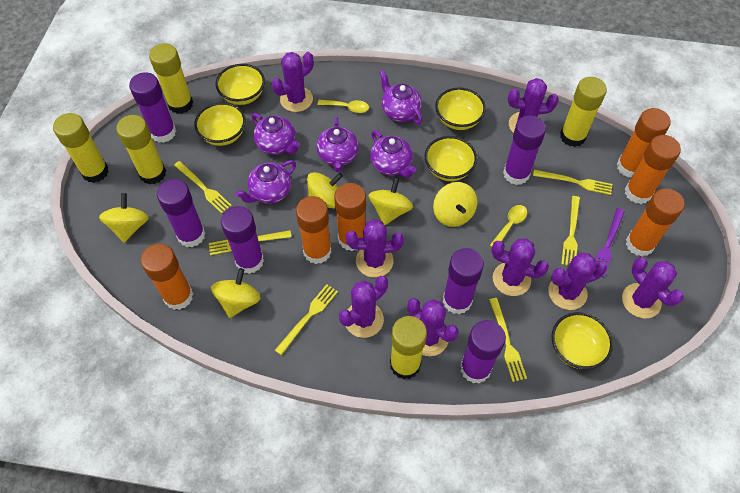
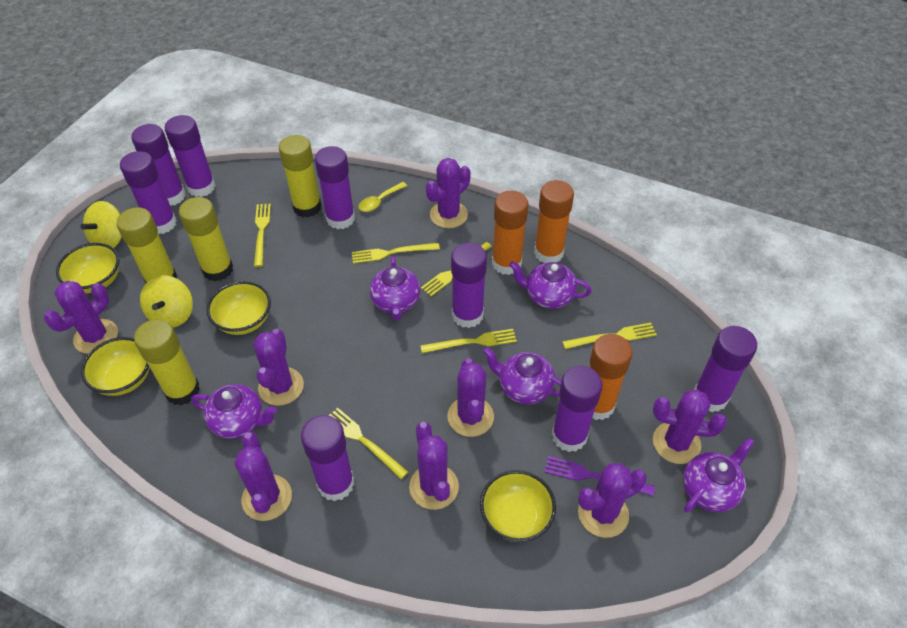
orange glue stick: 6 -> 3
purple glue stick: 6 -> 8
yellow bowl: 5 -> 4
yellow glue stick: 5 -> 4
yellow spinning top: 5 -> 2
yellow spoon: 2 -> 1

